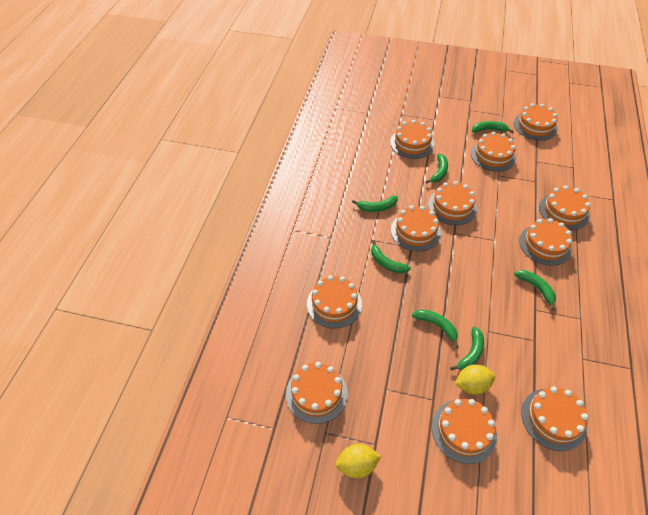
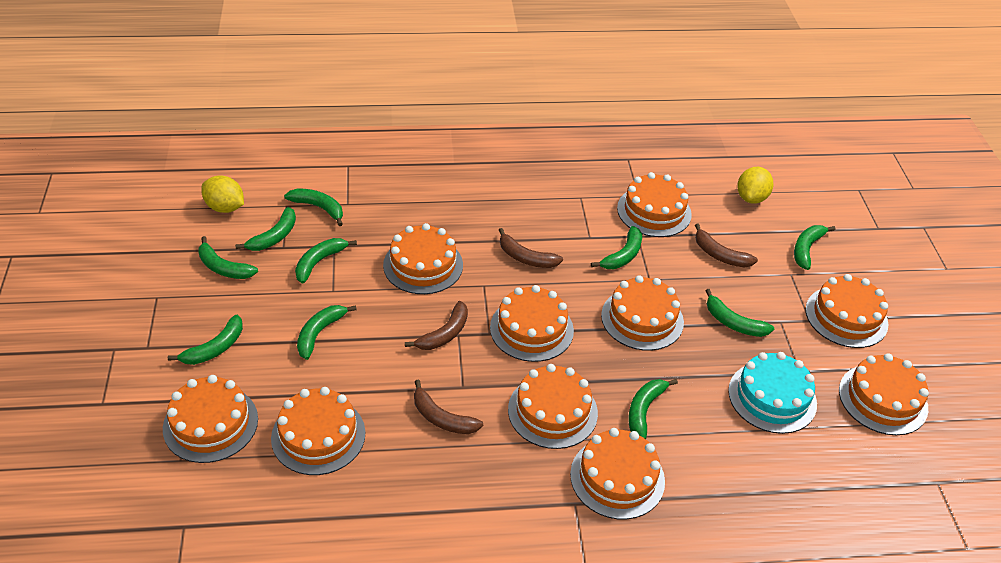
brown banana: 0 -> 4
green banana: 7 -> 10
orange cake: 11 -> 10
turquoise cake: 0 -> 1

